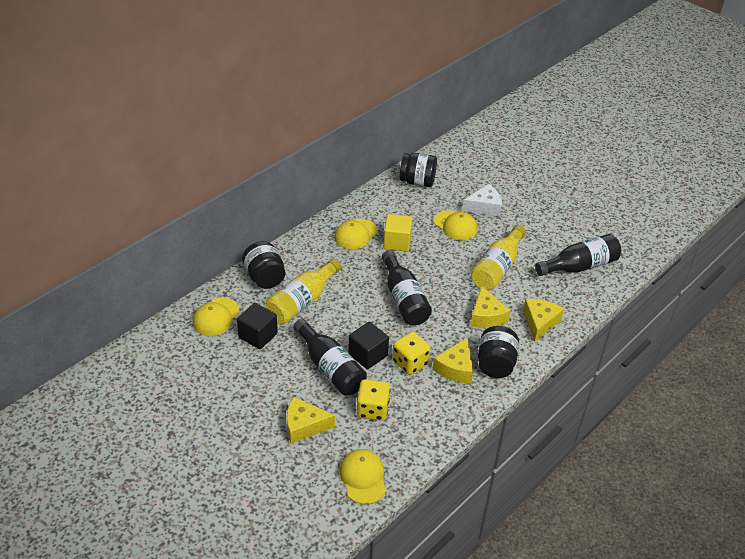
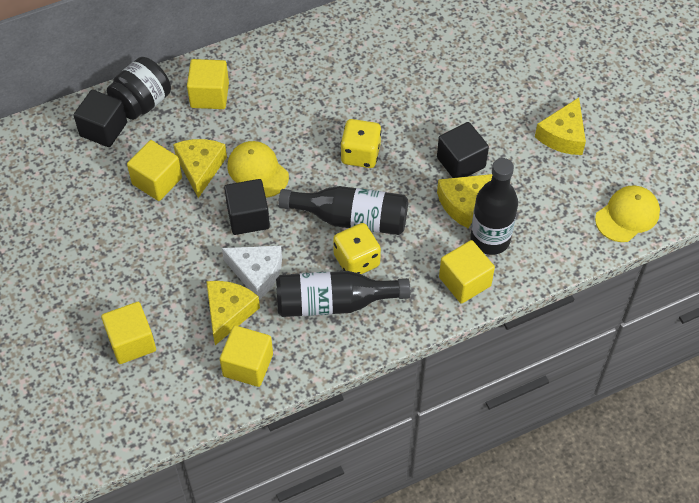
black cube: 2 -> 3
black jar: 3 -> 1
yellow bottle: 2 -> 0
yellow cap: 4 -> 2
yellow cube: 1 -> 5

